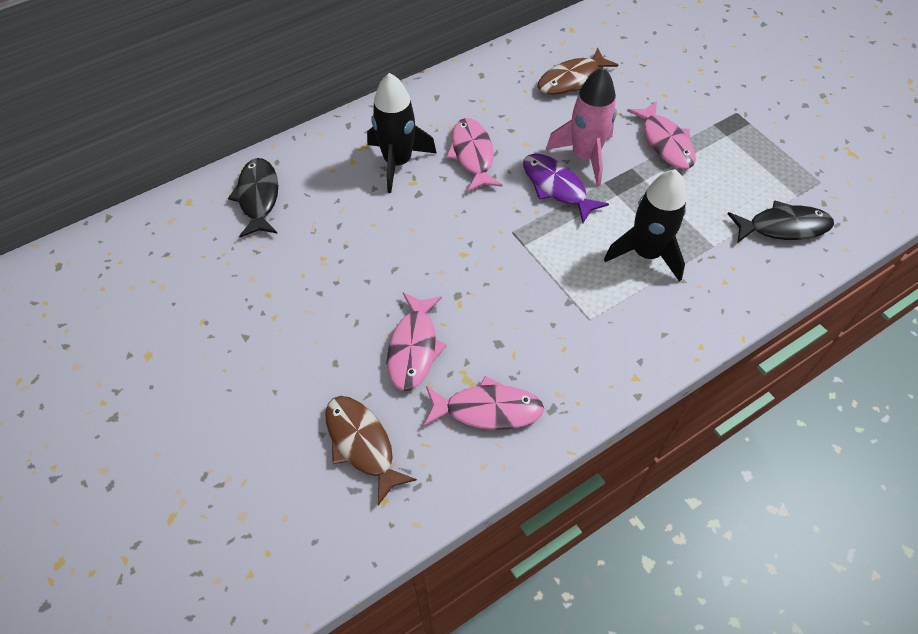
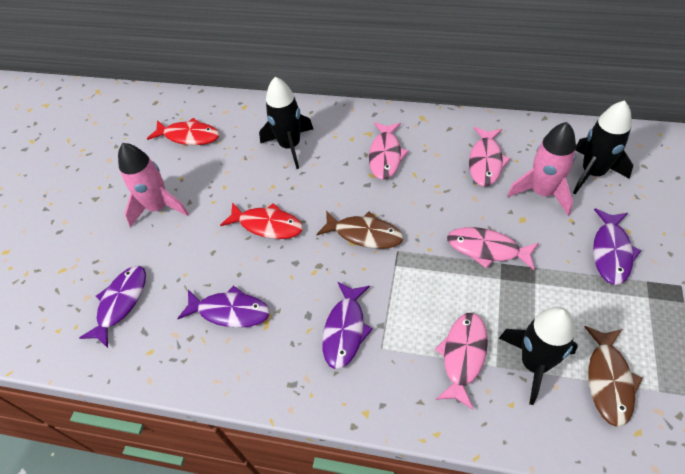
black fish: 2 -> 0
black rocket: 2 -> 3
pink rocket: 1 -> 2
purple fish: 1 -> 4
red fish: 0 -> 2

